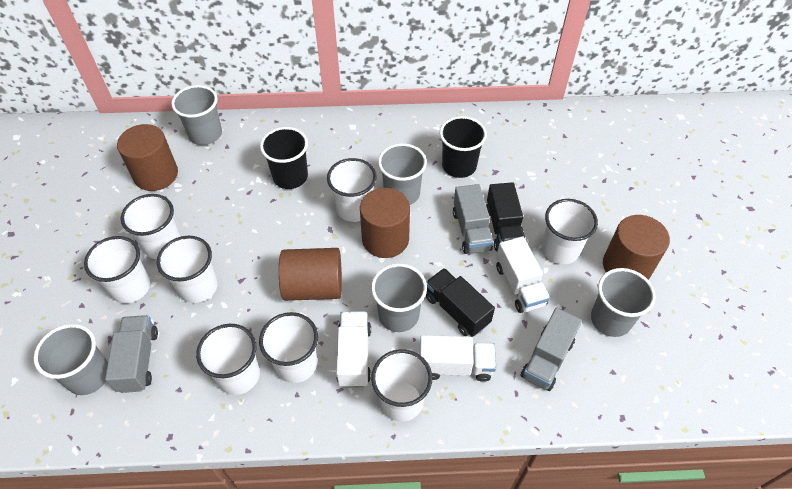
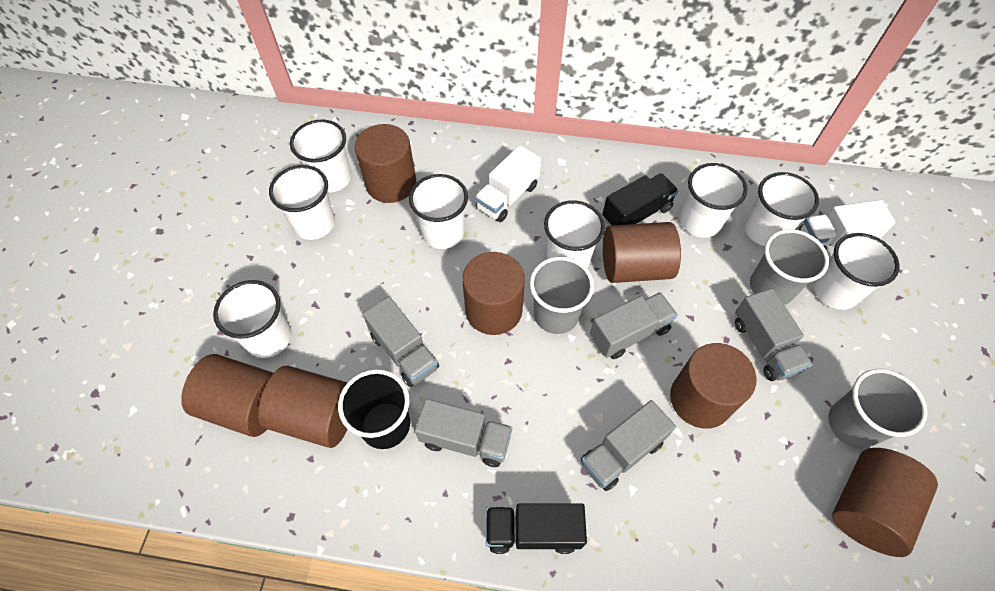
black cup: 2 -> 1
brown cylinder: 4 -> 7
grey cup: 5 -> 3
grey truck: 3 -> 5
white truck: 3 -> 2

